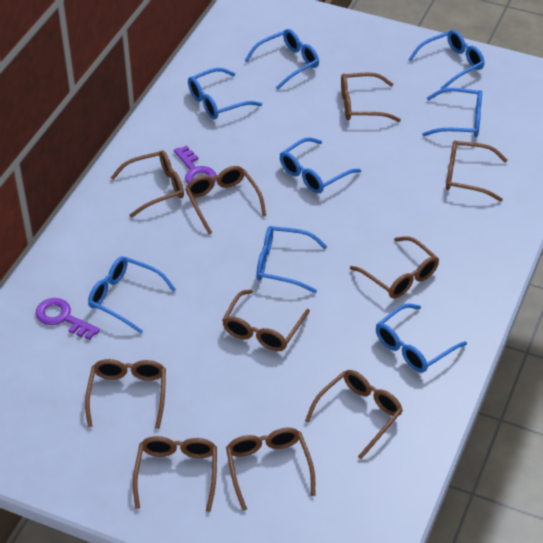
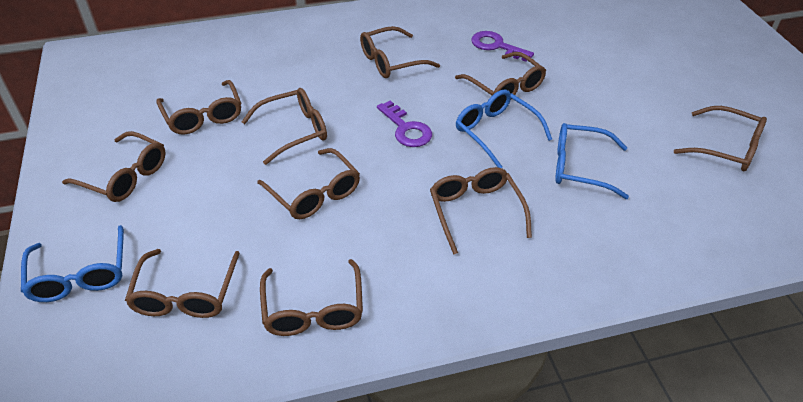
blue glasses: 8 -> 3

